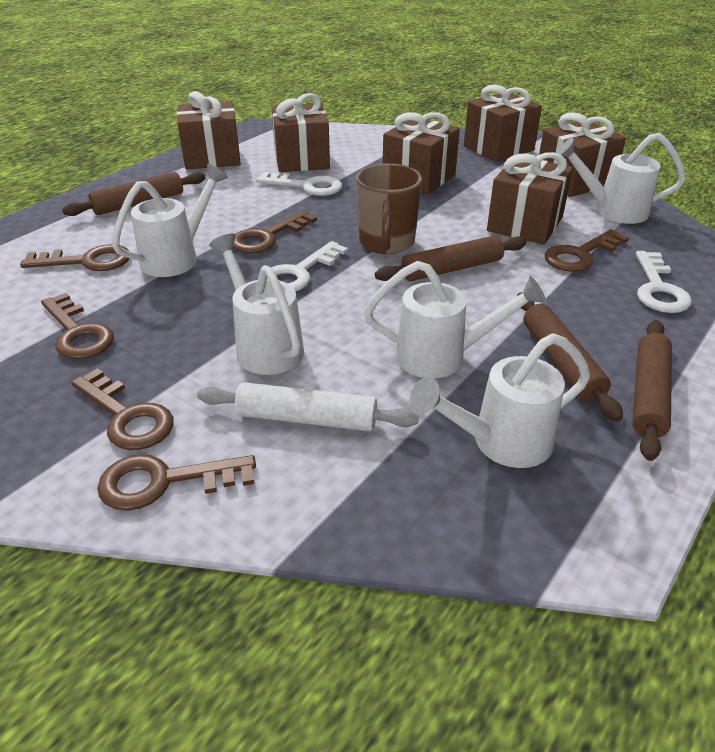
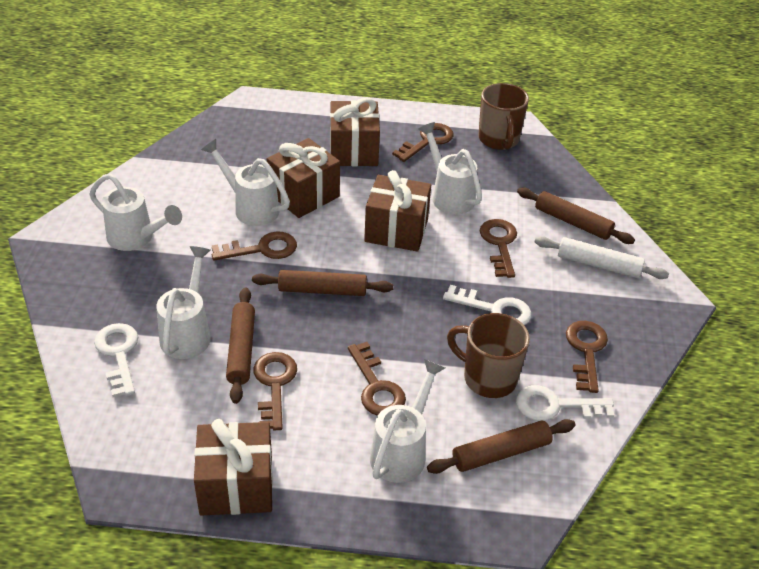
brown gift: 6 -> 4
brown mug: 1 -> 2

